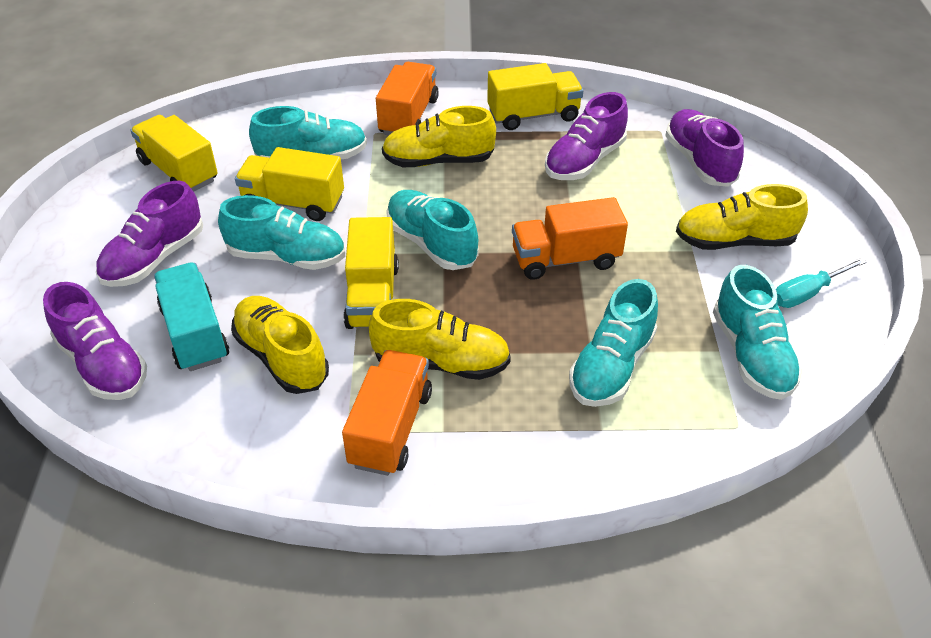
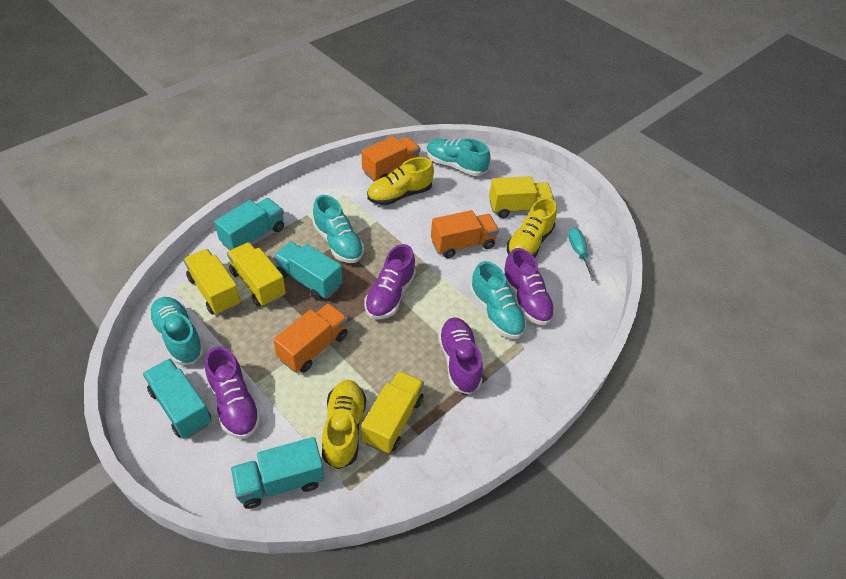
turquoise shoe: 5 -> 4
turquoise truck: 1 -> 4
yellow shoe: 4 -> 3

